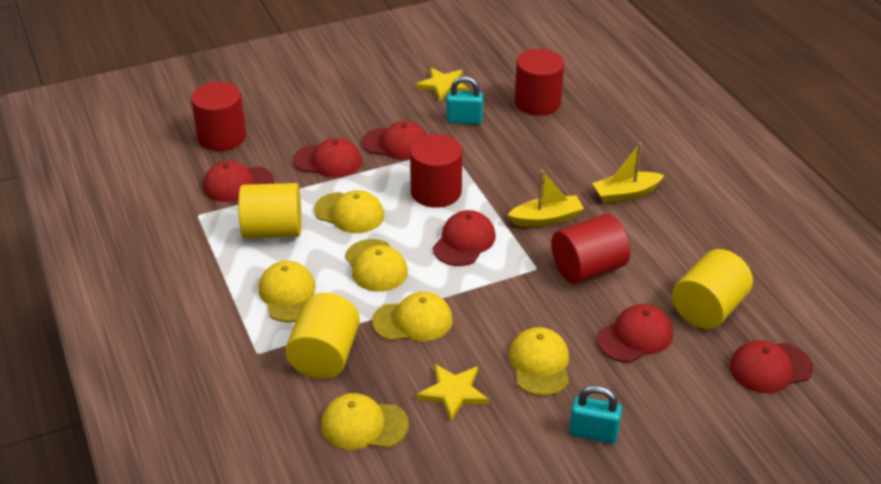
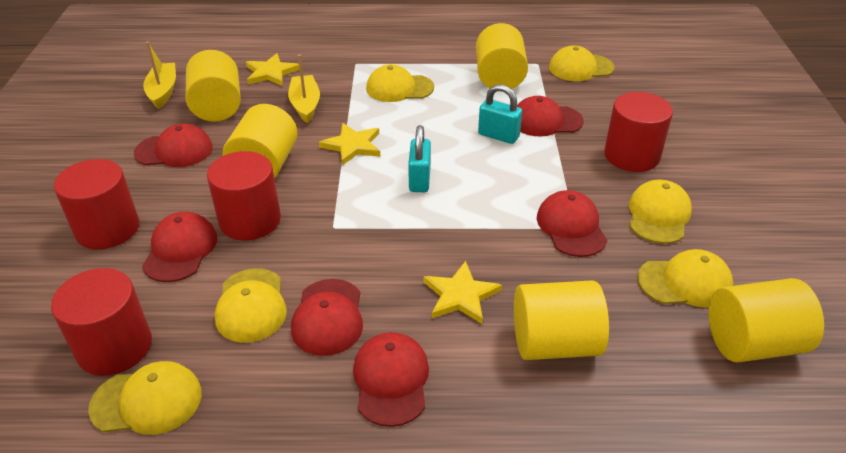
yellow cylinder: 3 -> 5
yellow star: 2 -> 3

